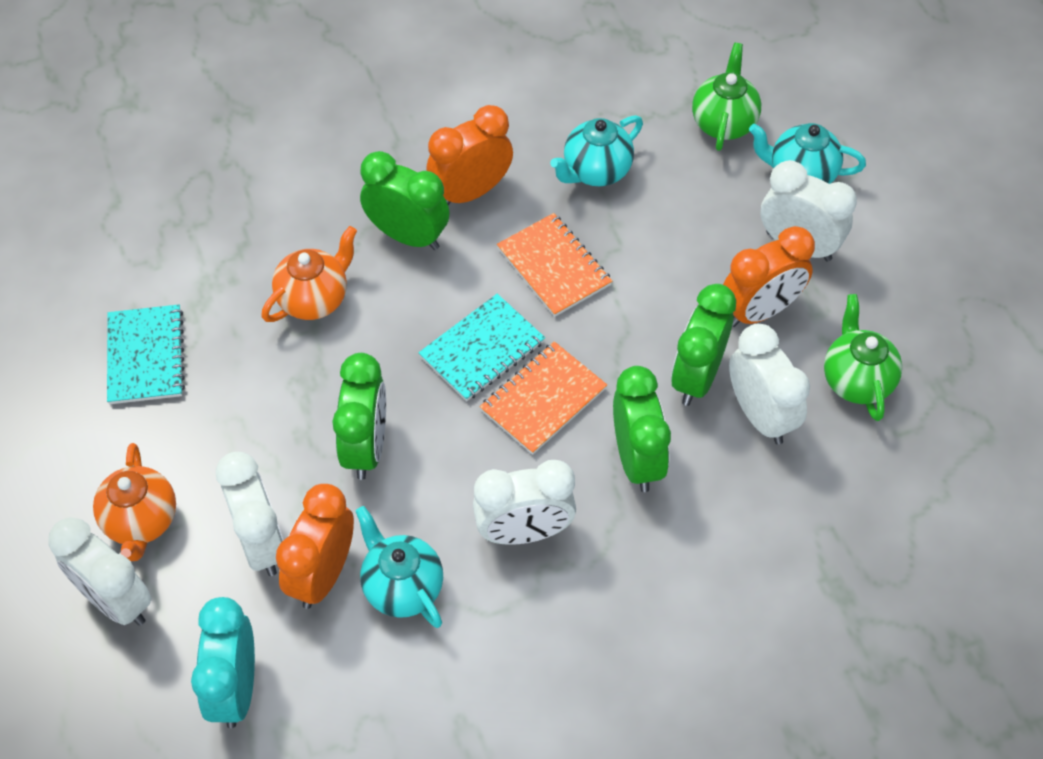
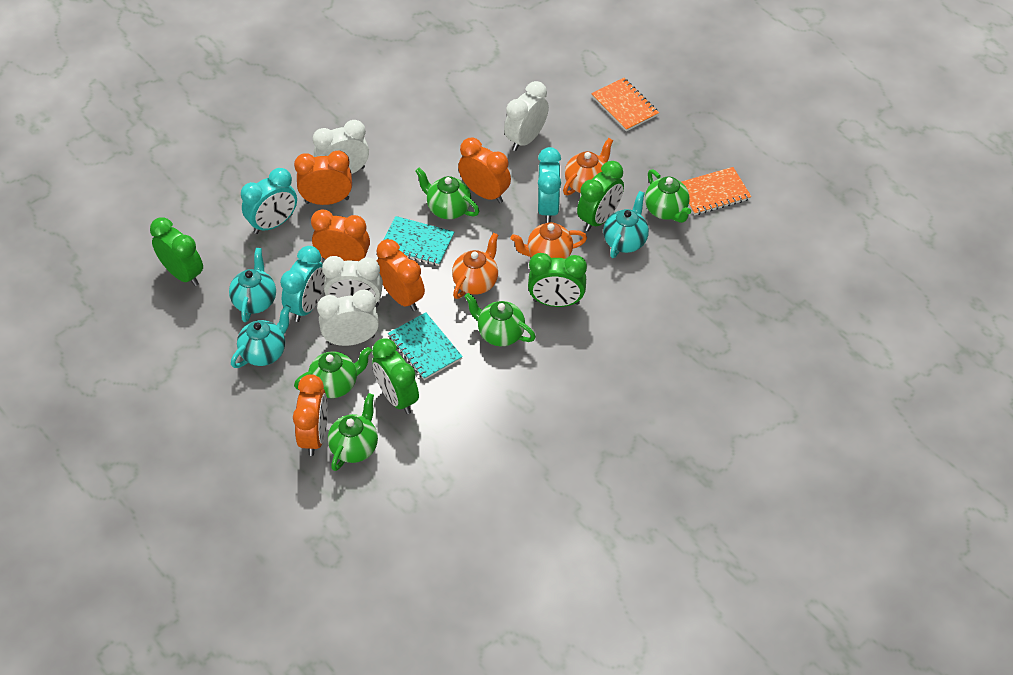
green teapot: 2 -> 5
orange clock: 3 -> 5
orange teapot: 2 -> 3
turquoise clock: 1 -> 3
white clock: 5 -> 4

